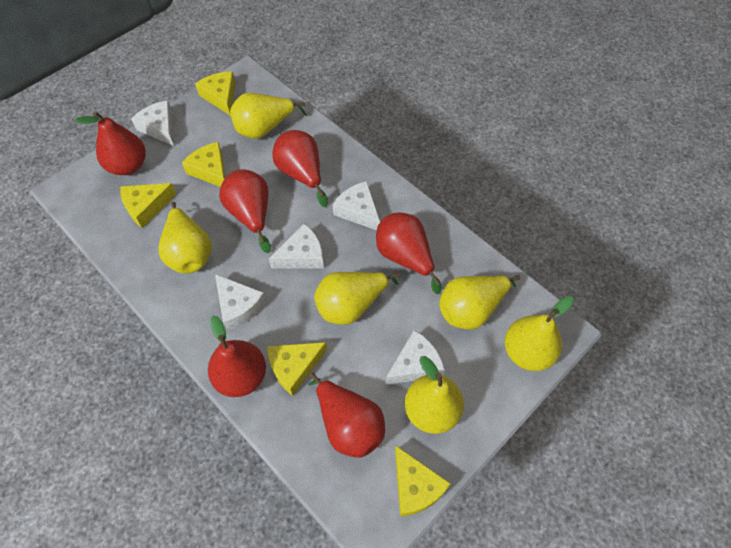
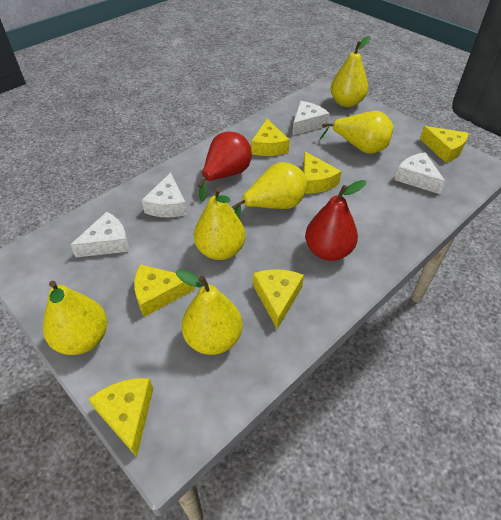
red pear: 6 -> 2
white cheese: 5 -> 4
yellow cheese: 5 -> 6

